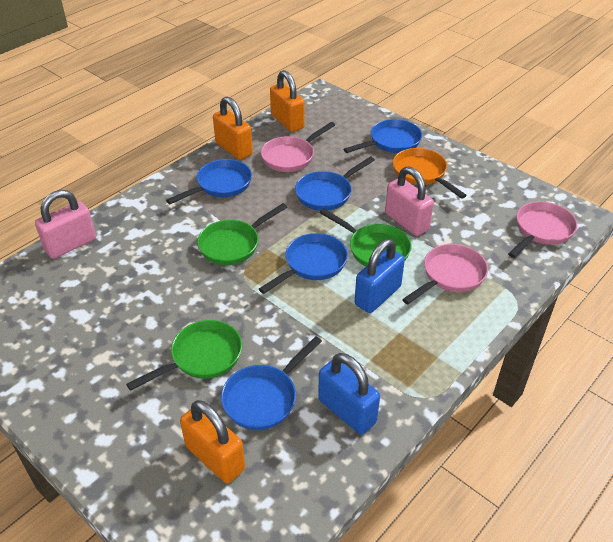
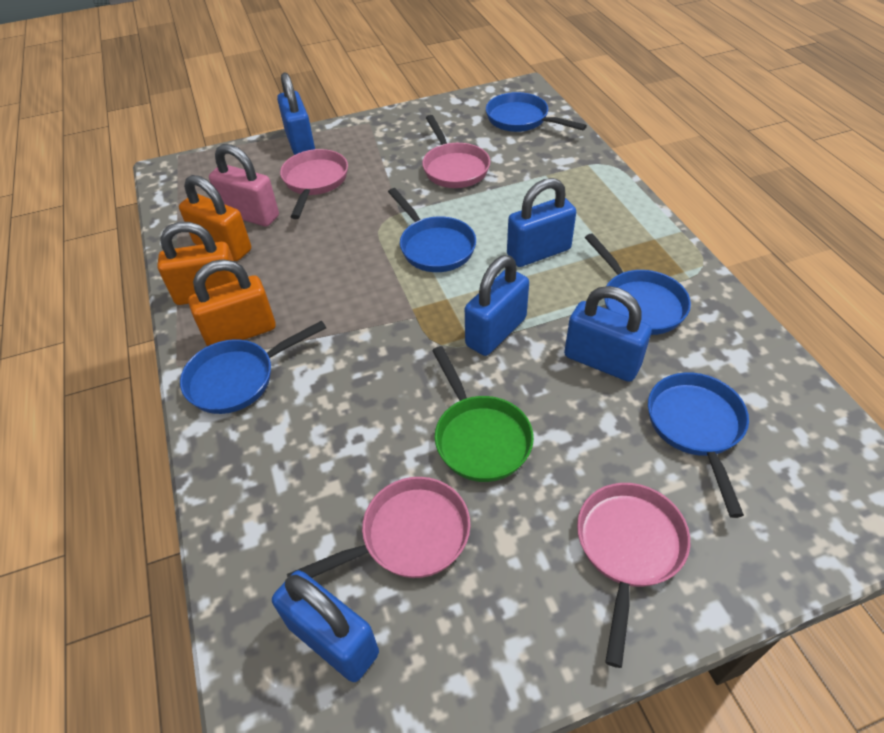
blue padlock: 2 -> 5
green pan: 3 -> 1
orange pan: 1 -> 0
pink padlock: 2 -> 1
pink pan: 3 -> 4

